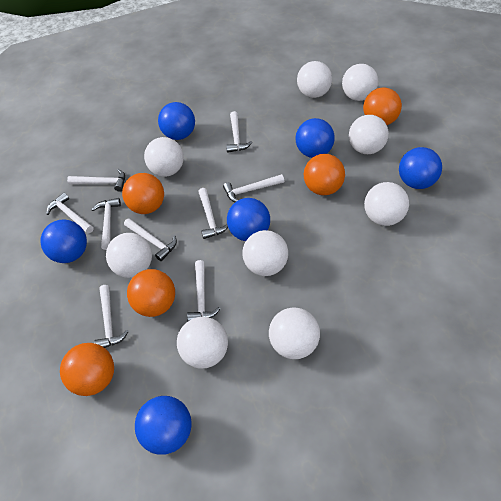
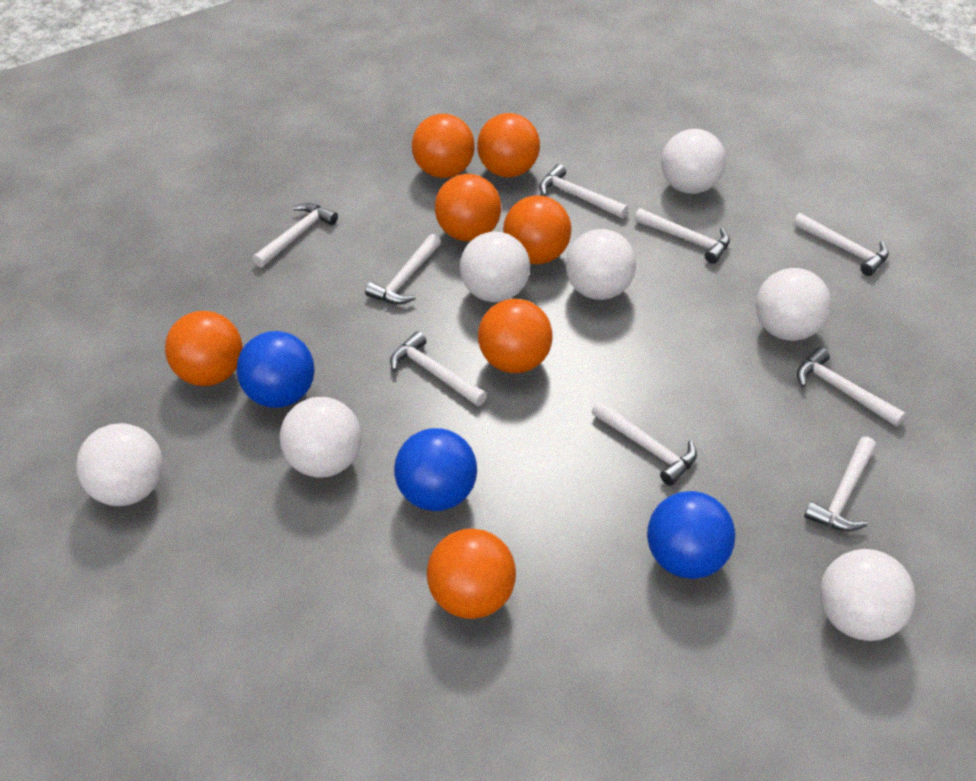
blue ball: 6 -> 3
orange ball: 5 -> 7
white ball: 9 -> 7

